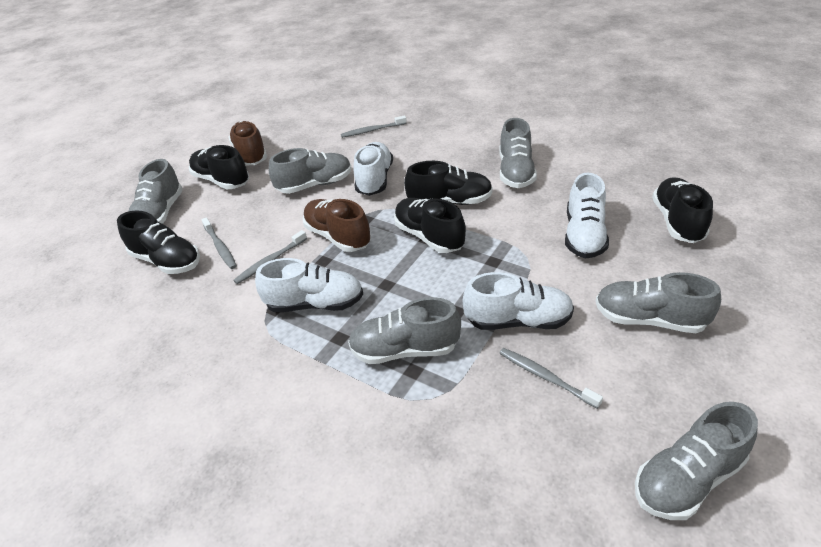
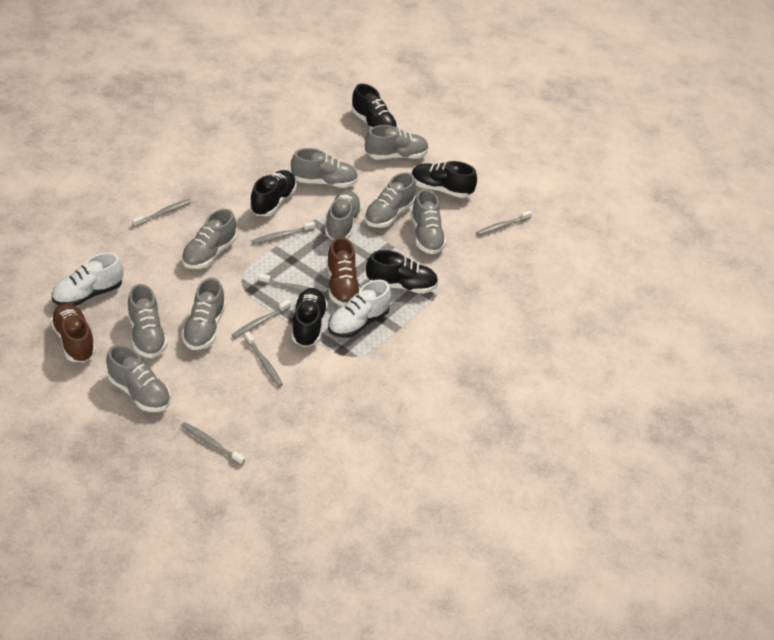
grey shoe: 6 -> 9
grey toothbrush: 4 -> 7
white shoe: 4 -> 2

